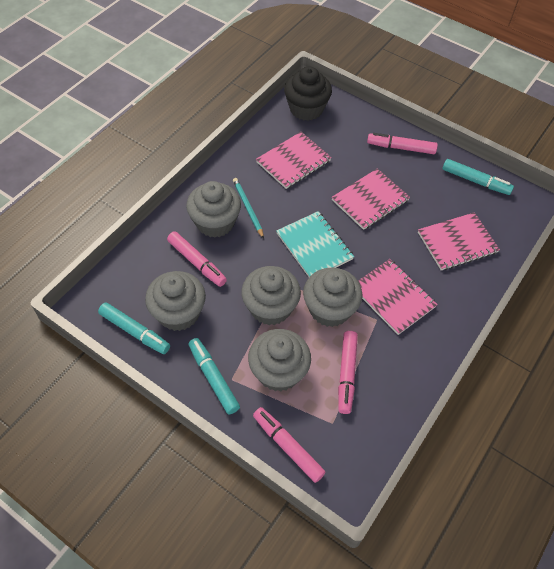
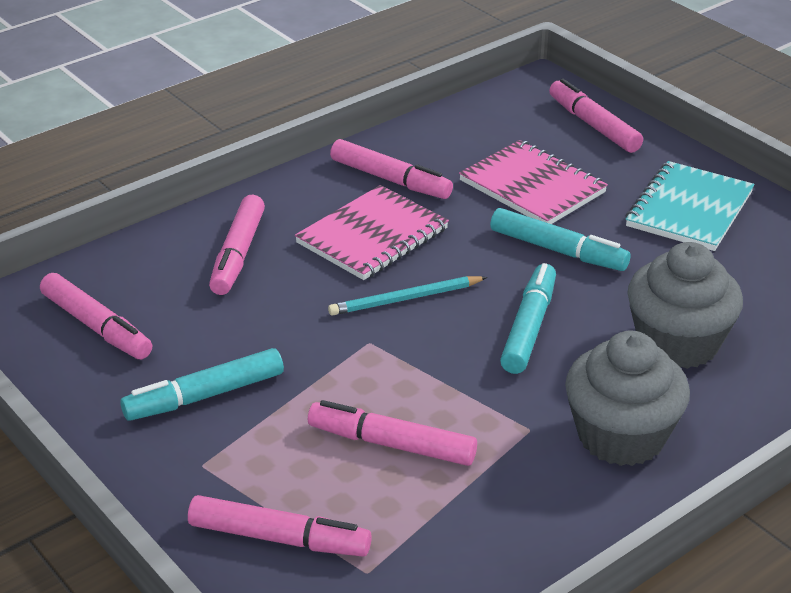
black cupcake: 1 -> 0
grey cupcake: 5 -> 2
pink marker: 4 -> 6
pink notebook: 4 -> 2

